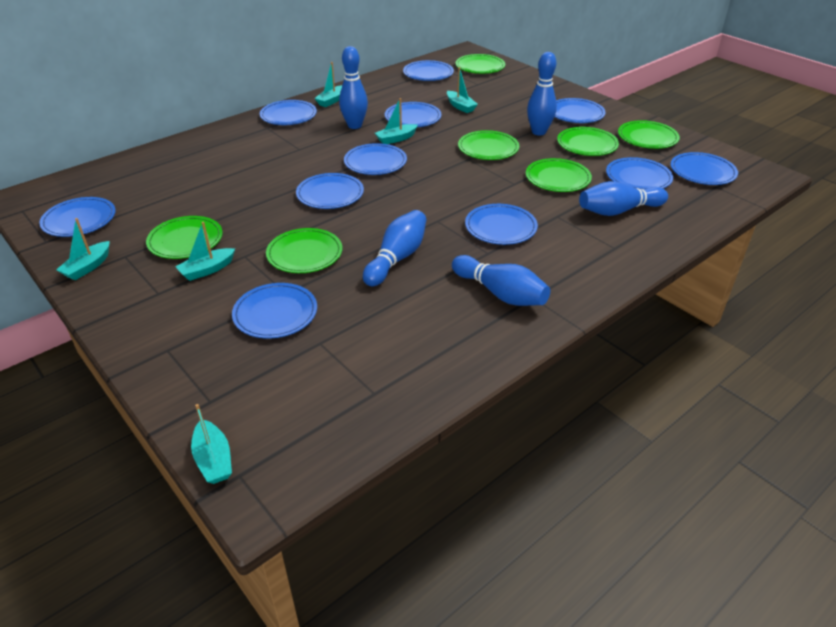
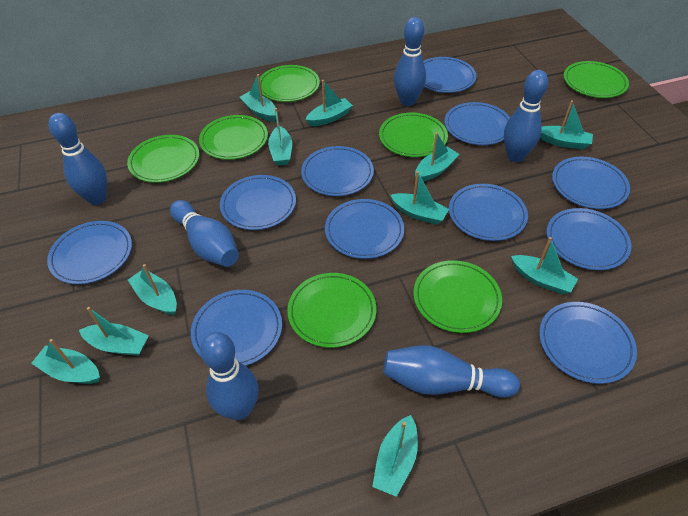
blue bowling pin: 5 -> 6
turquoise boat: 6 -> 11

